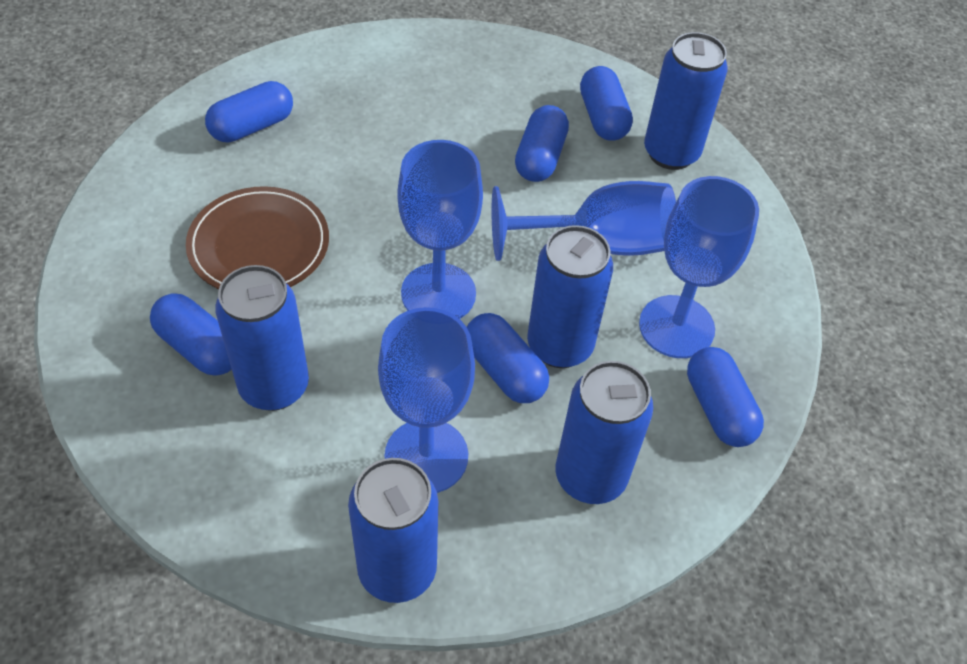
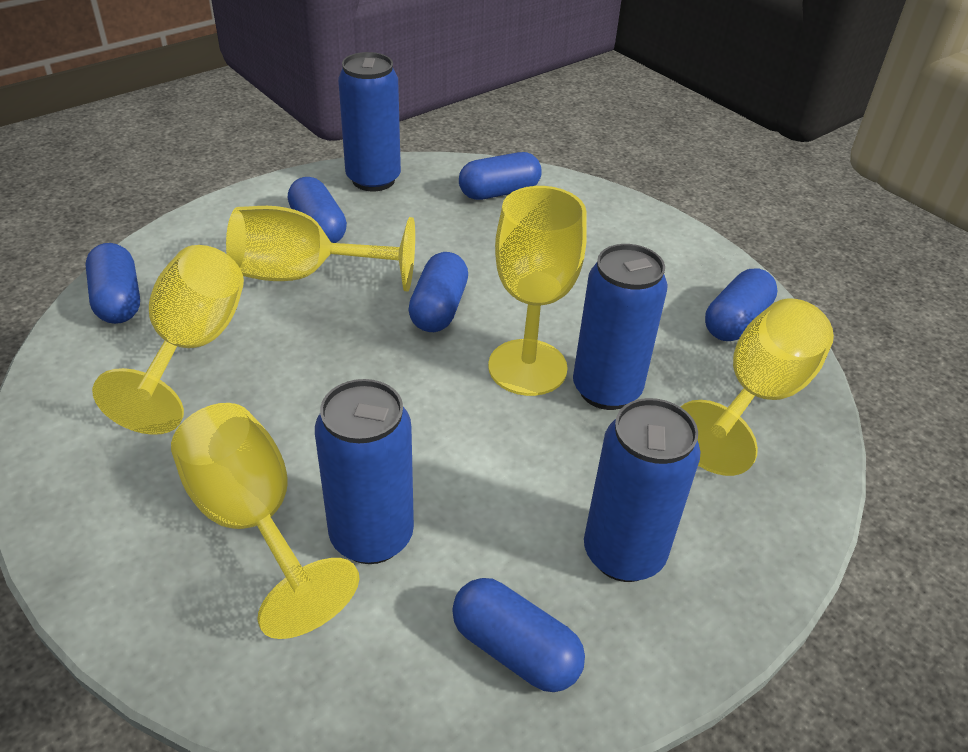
blue can: 5 -> 4
blue goblet: 4 -> 0
brown plate: 1 -> 0
yellow goblet: 0 -> 5

